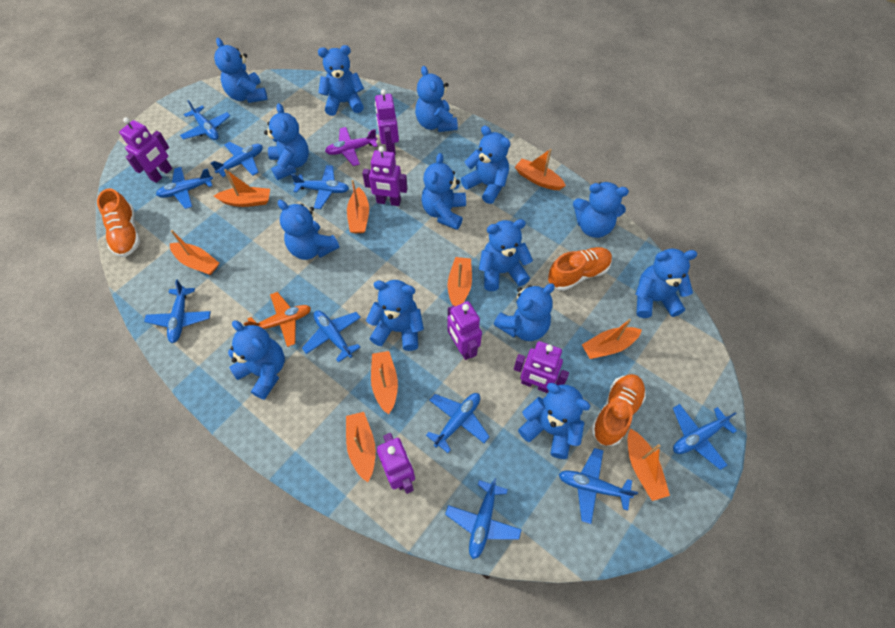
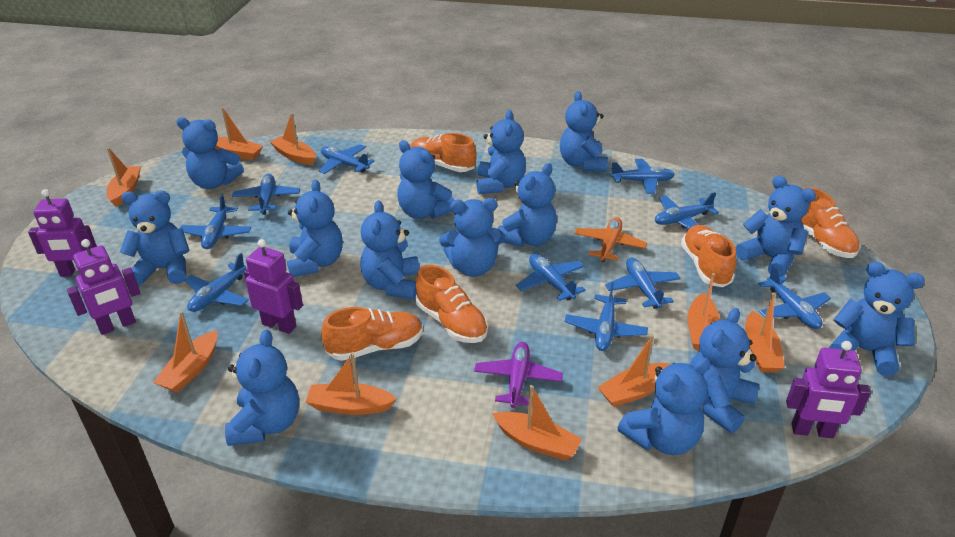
orange shoe: 3 -> 5
purple robot: 6 -> 4

